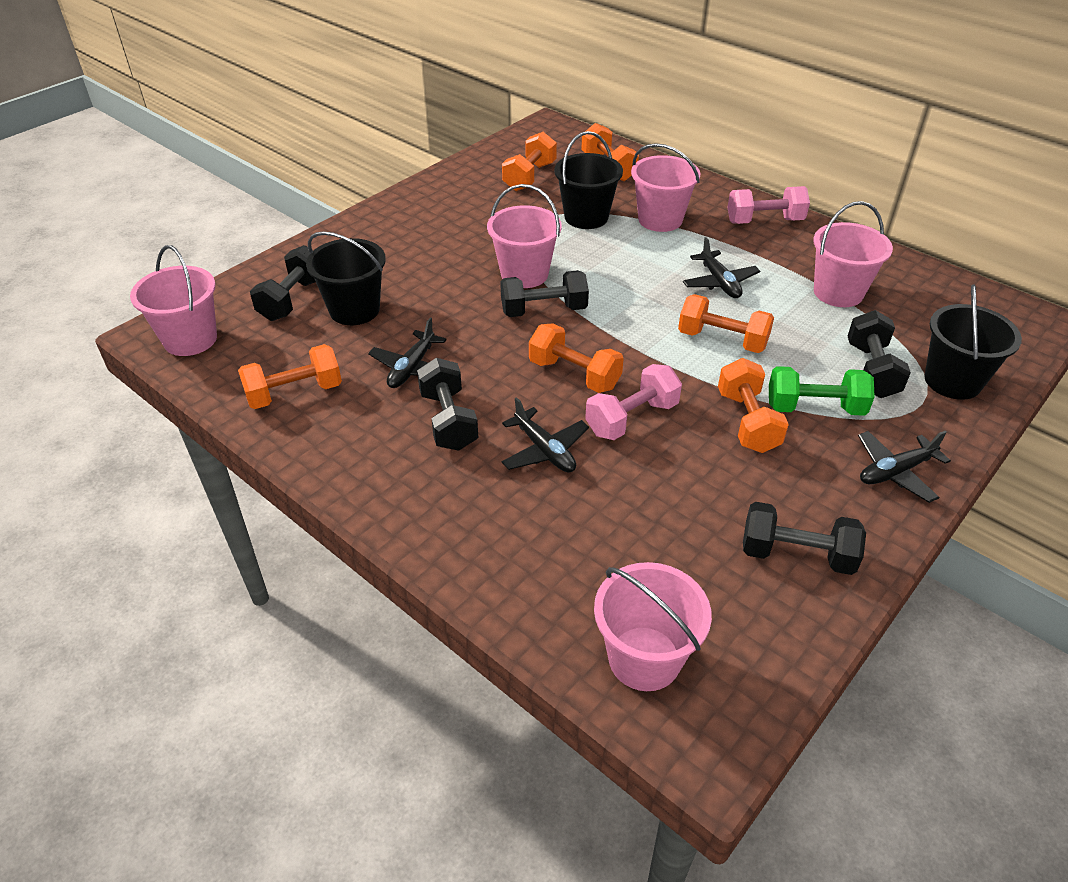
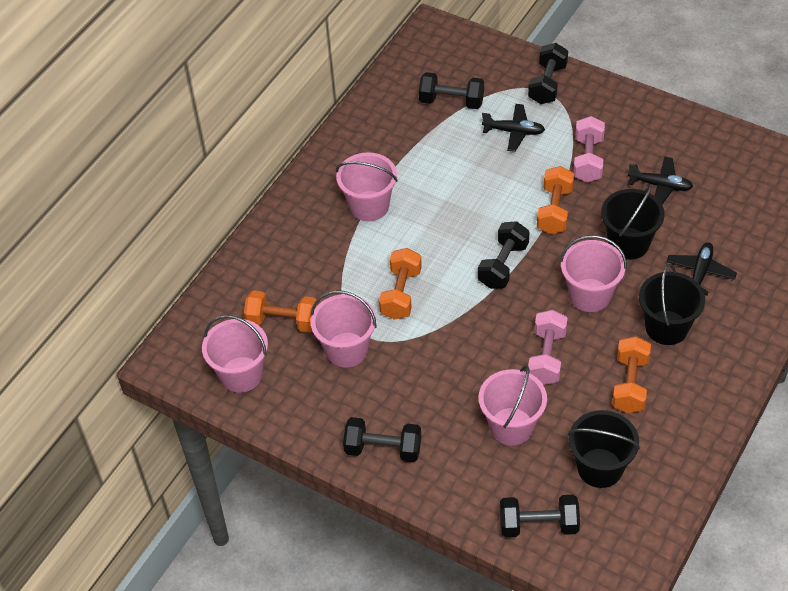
black plane: 4 -> 3
green dumbbell: 1 -> 0
orange dumbbell: 6 -> 4

